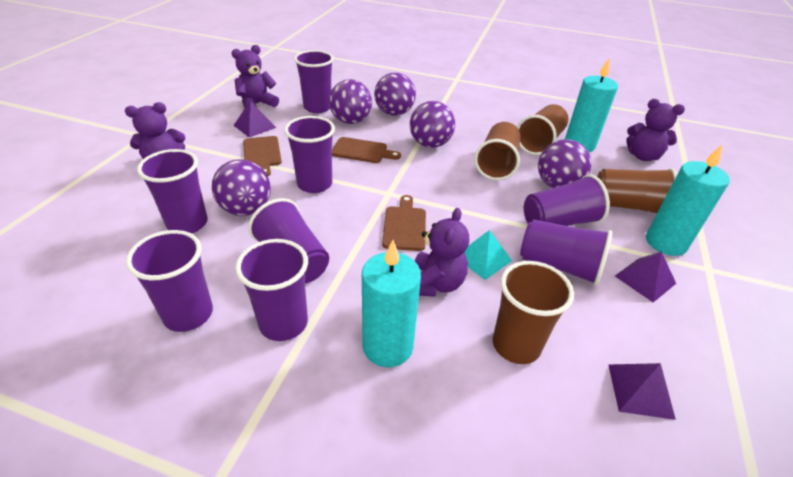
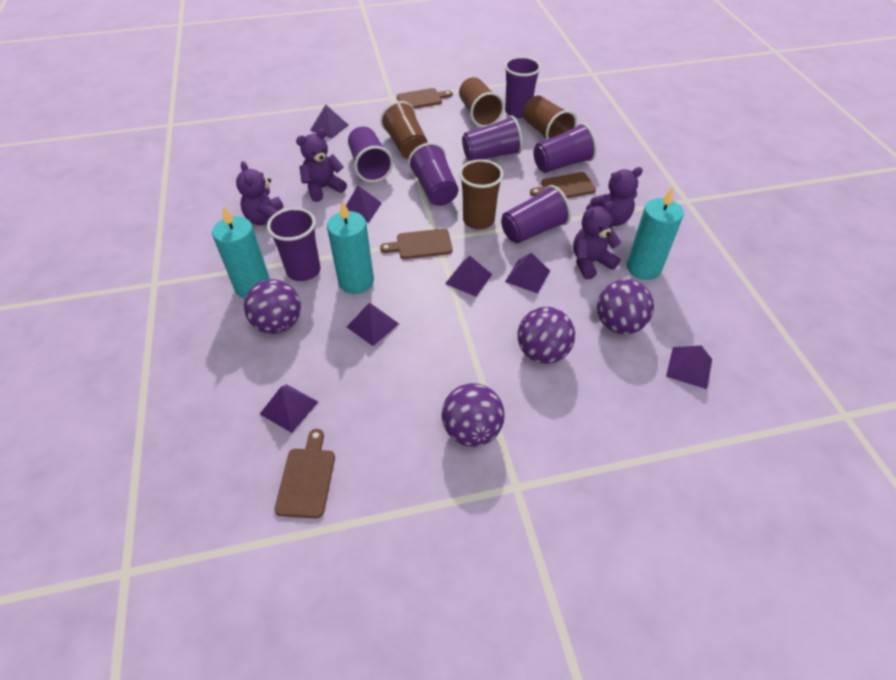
brown cutting board: 3 -> 4
purple ball: 5 -> 4
purple cup: 8 -> 7
purple pyramid: 3 -> 7
turquoise pyramid: 1 -> 0

